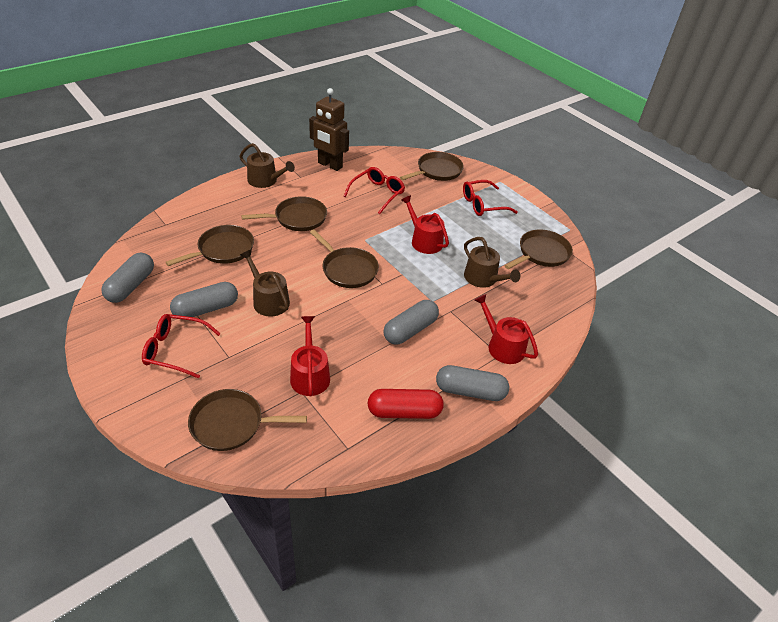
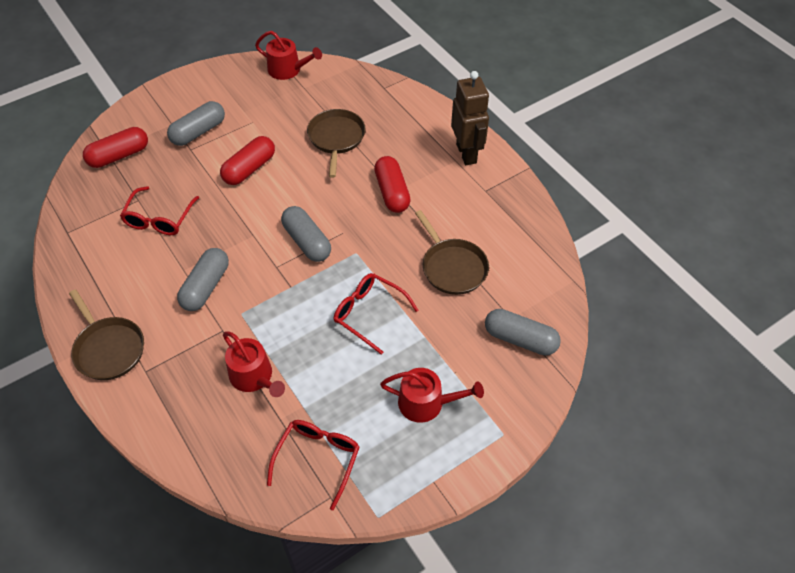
brown pan: 6 -> 3
brown watering can: 3 -> 0
red capsule: 1 -> 3

